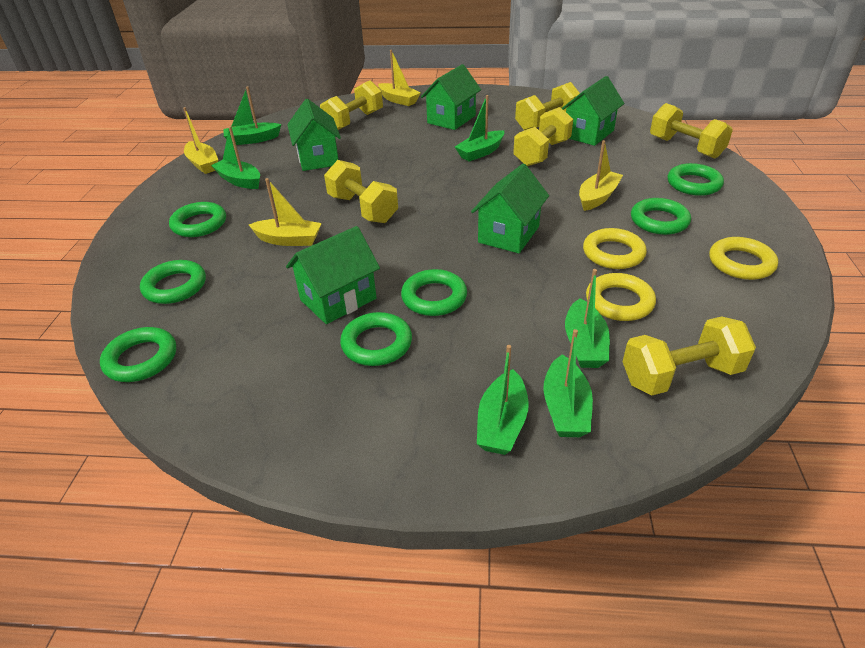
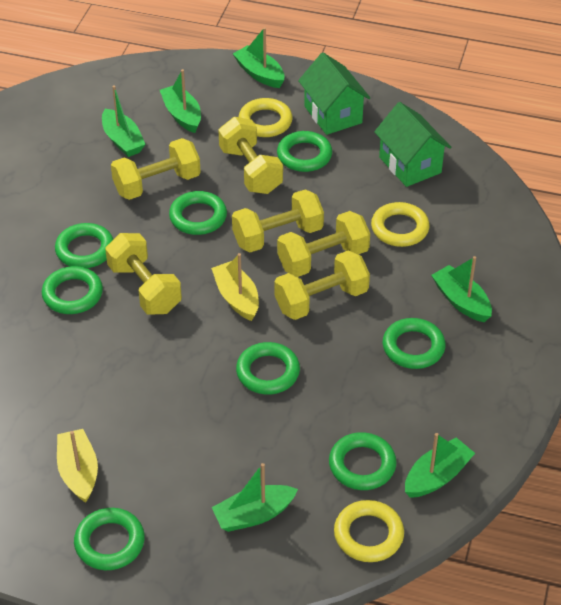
green house: 5 -> 2
green ring: 7 -> 8
yellow boat: 4 -> 2

